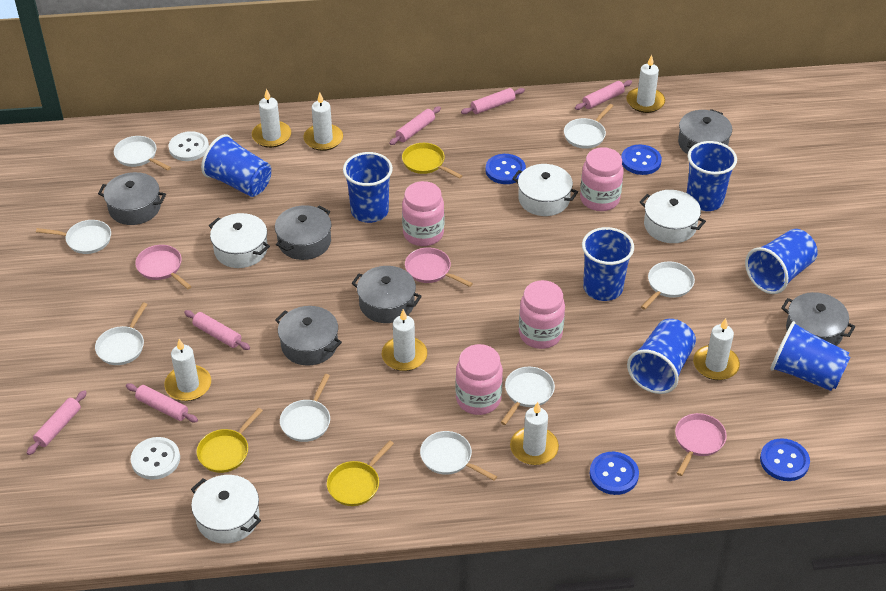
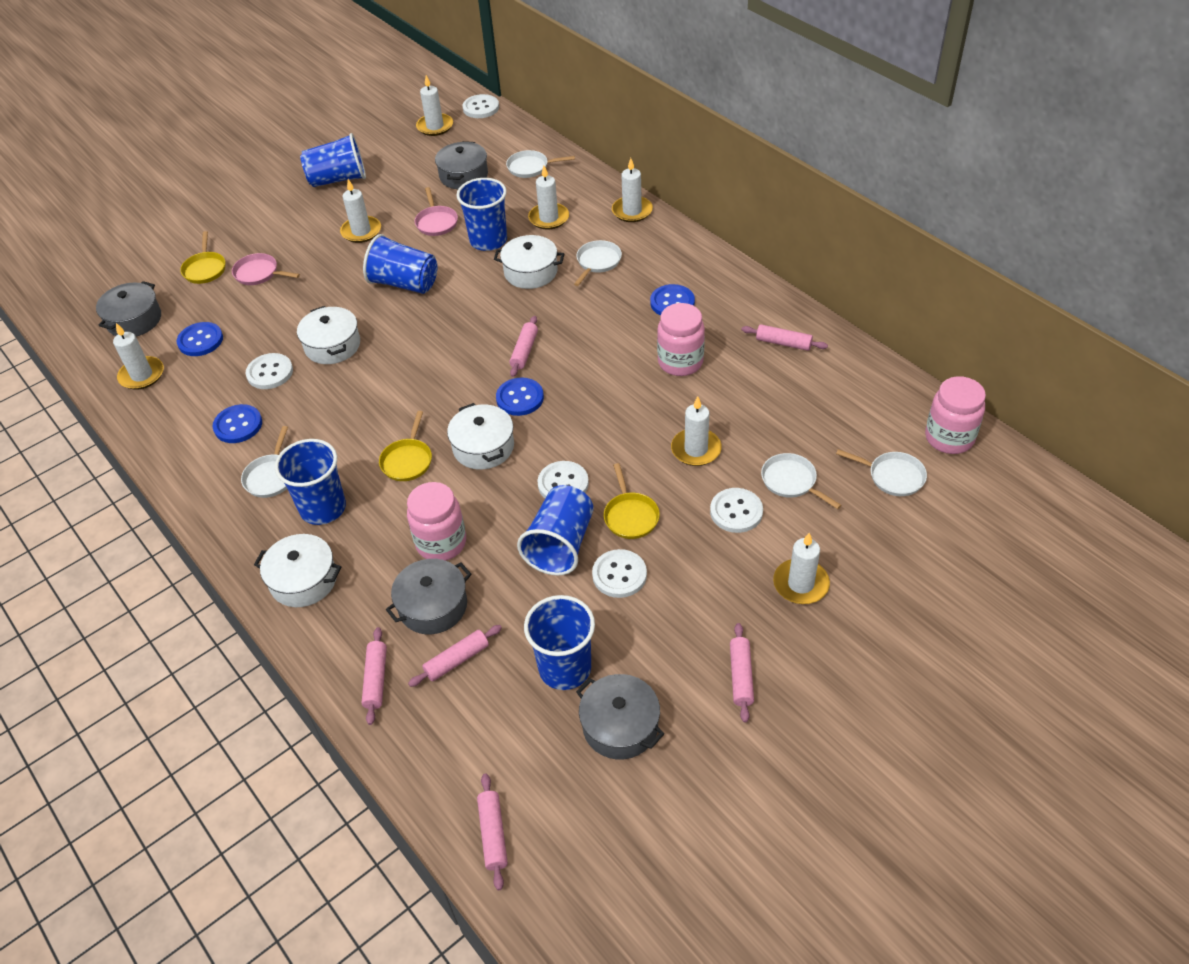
blue cup: 7 -> 6
grey pot: 6 -> 4
pink jar: 4 -> 3
pink pan: 3 -> 2
white button: 2 -> 5
white pan: 8 -> 5

